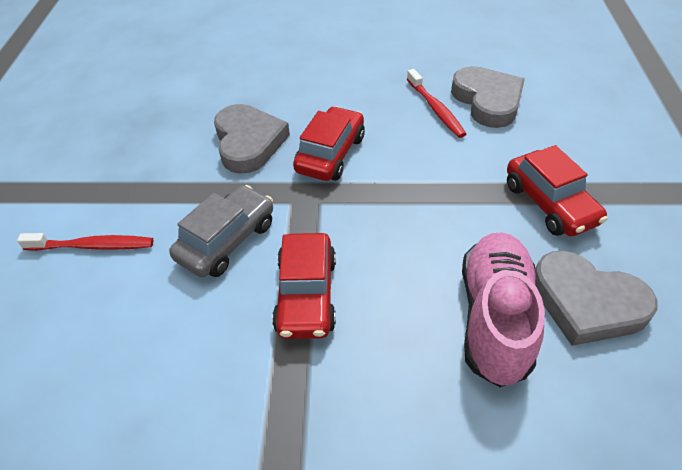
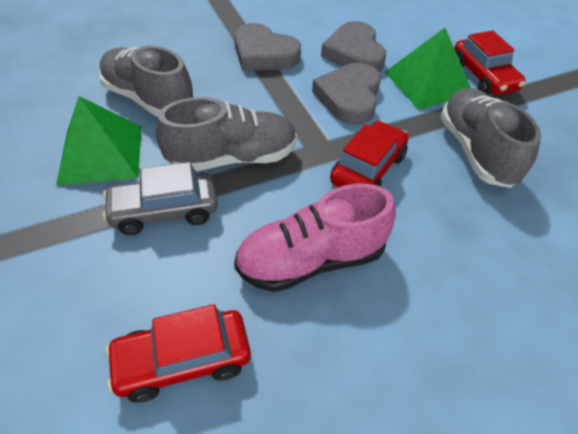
green pyramid: 0 -> 2
grey shoe: 0 -> 3
red toothbrush: 2 -> 0

